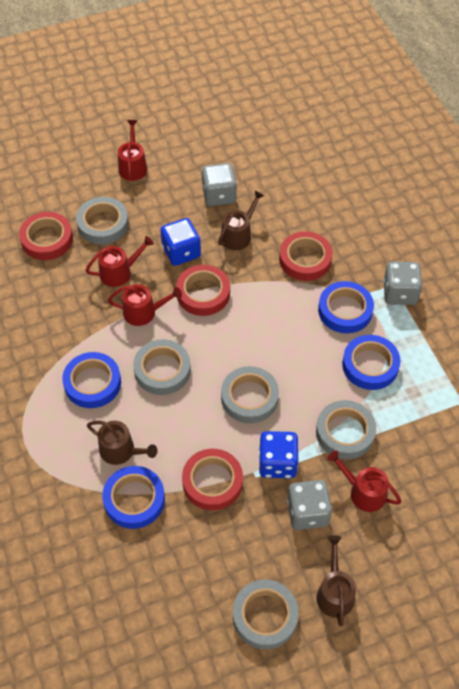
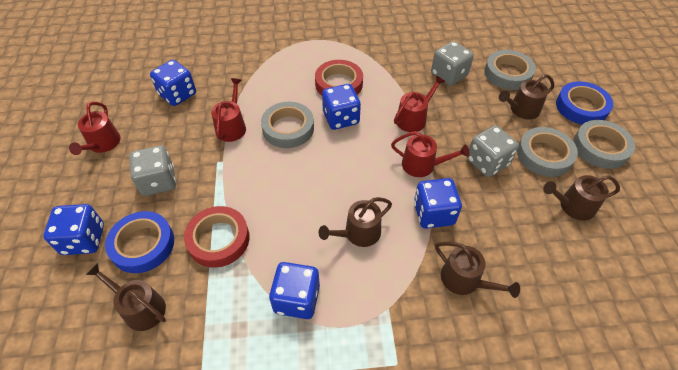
blue dice: 2 -> 5
blue tape: 4 -> 2
brown watering can: 3 -> 5
grey tape: 5 -> 4
red tape: 4 -> 2

